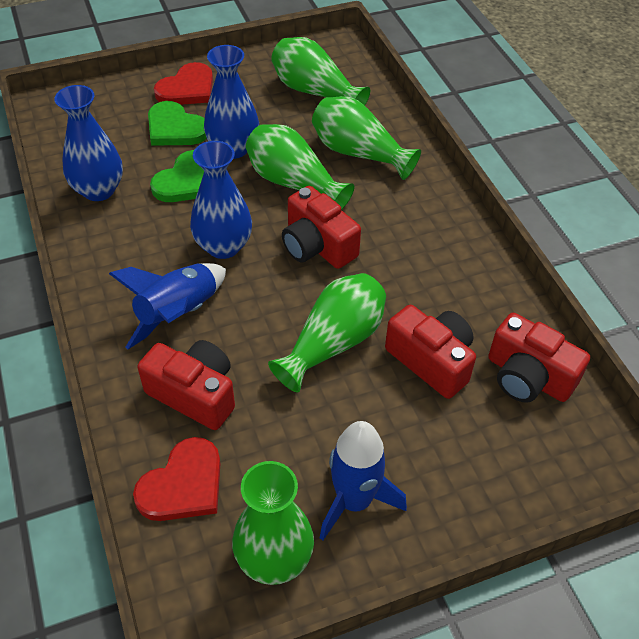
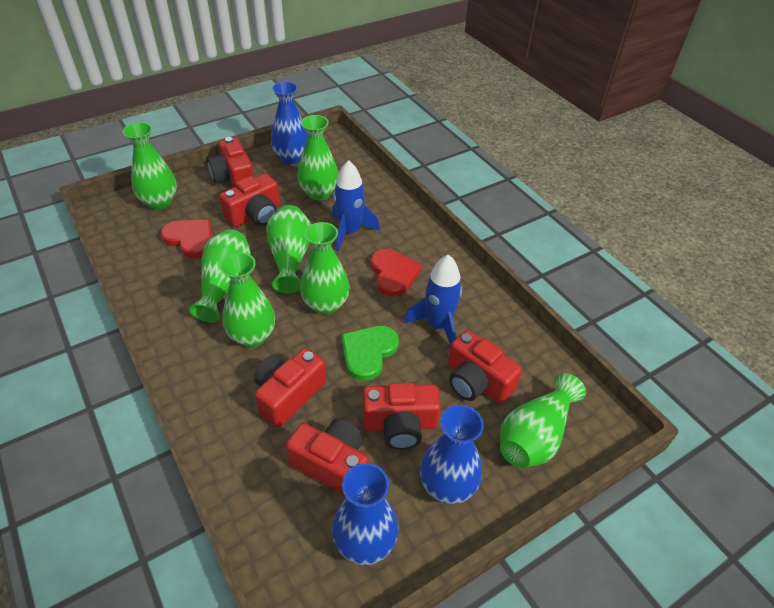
green heart: 2 -> 1
green vase: 5 -> 7
red camera: 4 -> 6

